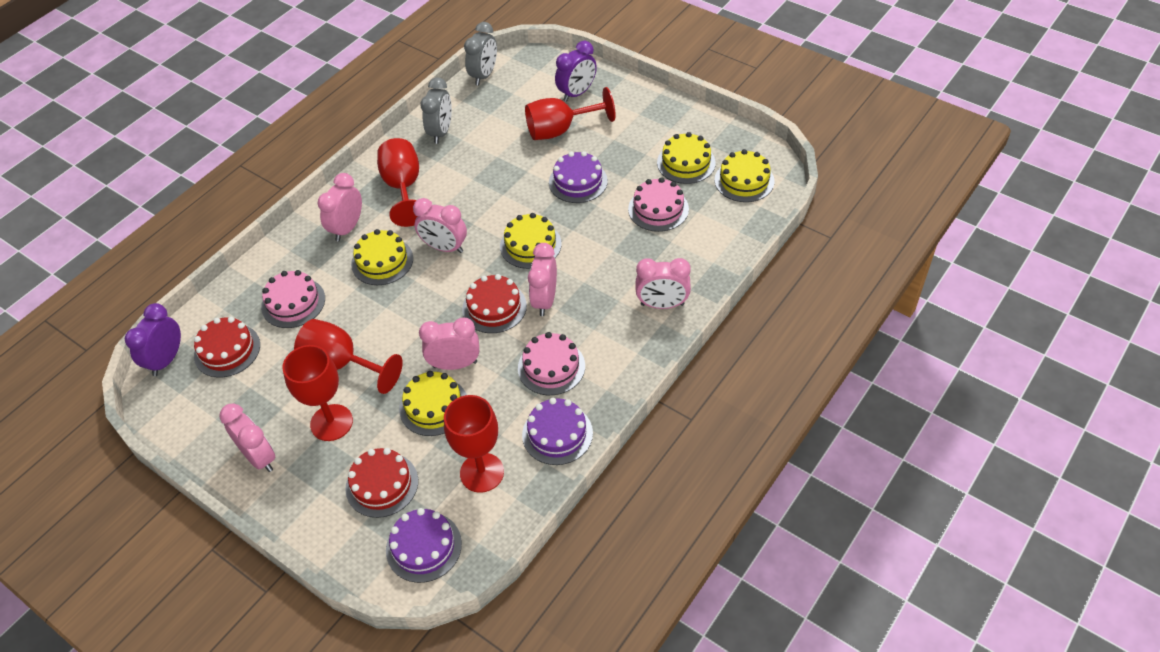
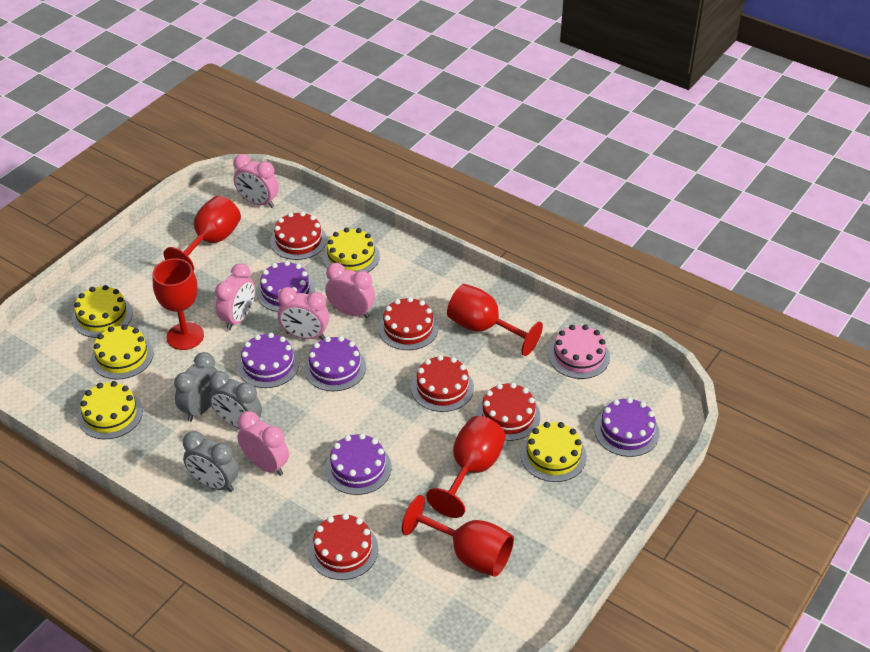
grey clock: 2 -> 3
pink cake: 3 -> 1
pink clock: 6 -> 5
purple cake: 3 -> 5
purple clock: 2 -> 0
red cake: 3 -> 5

